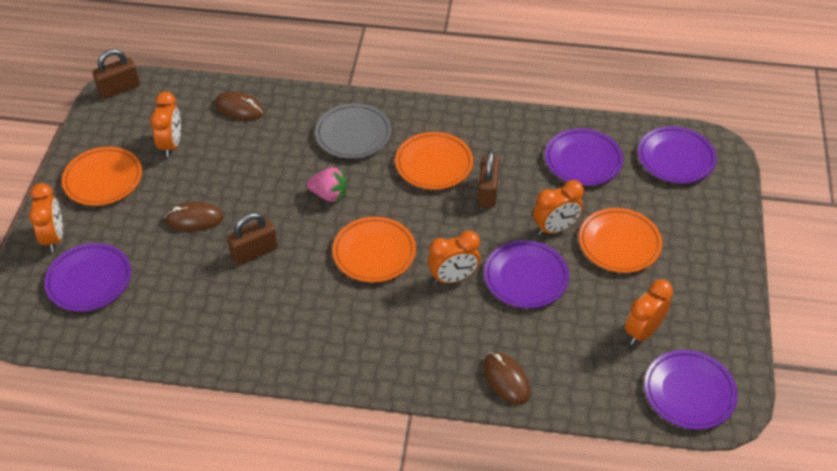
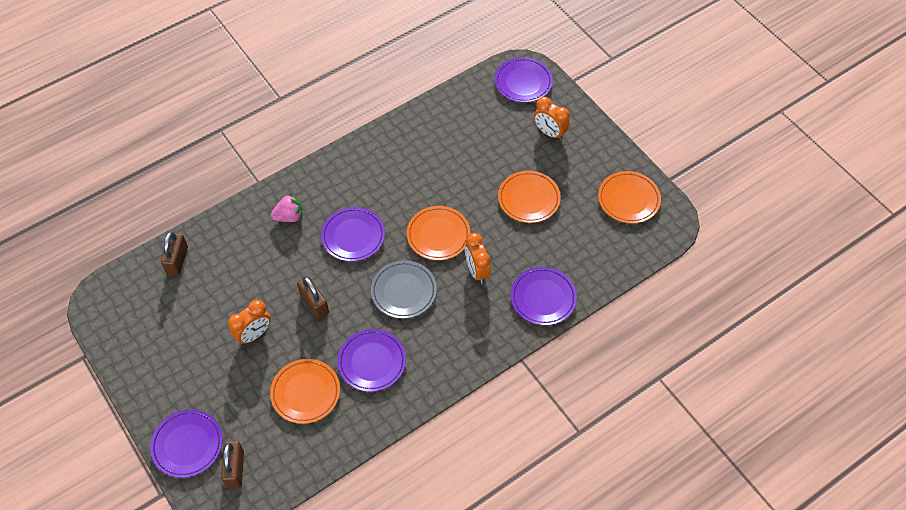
brown mouse: 3 -> 0
orange clock: 5 -> 3

